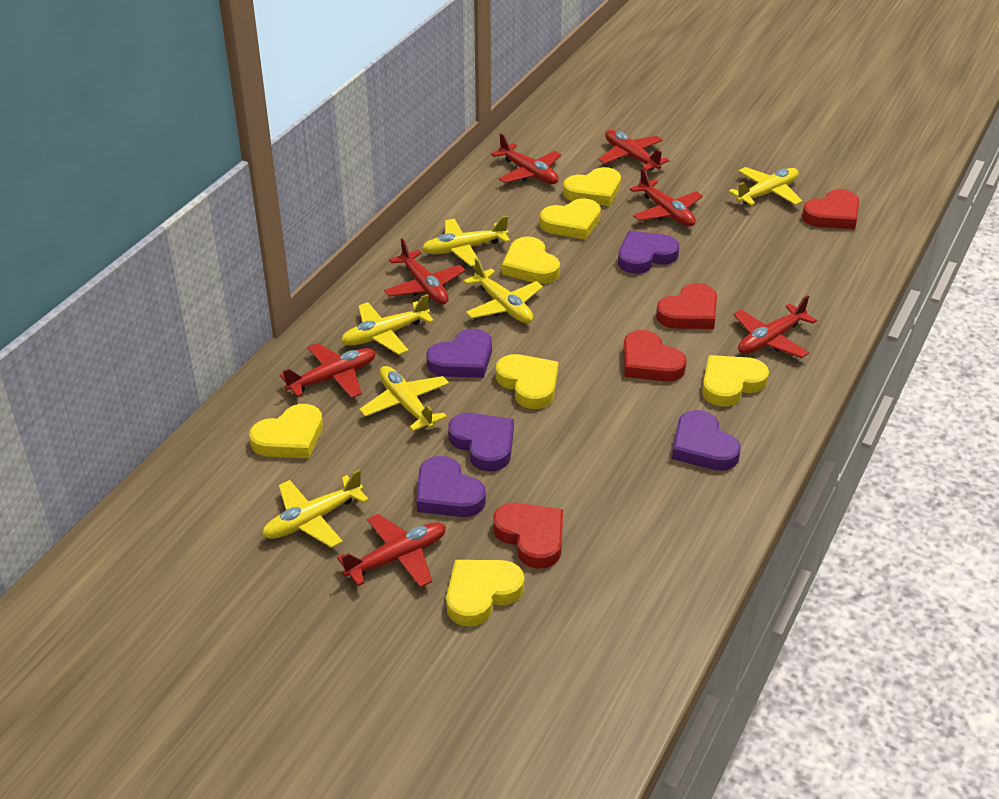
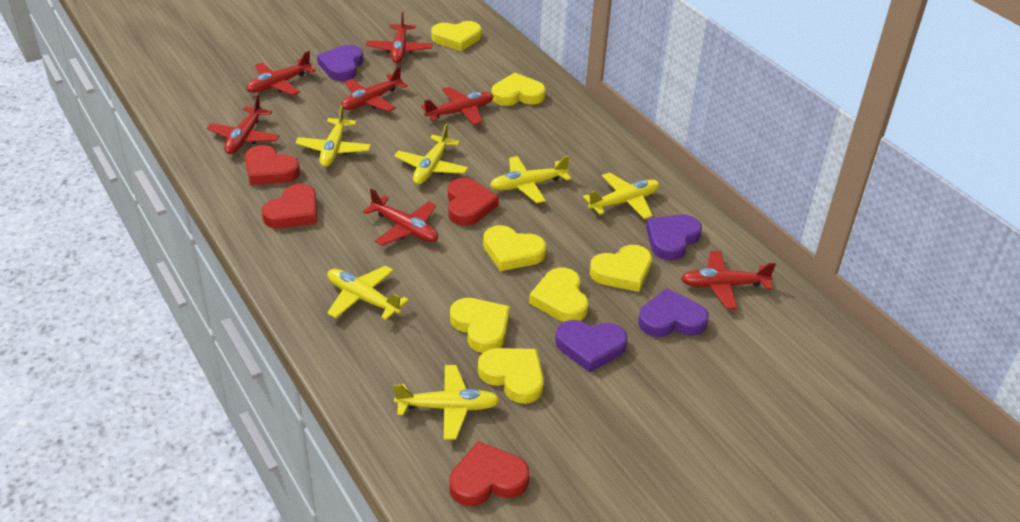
purple heart: 5 -> 4

